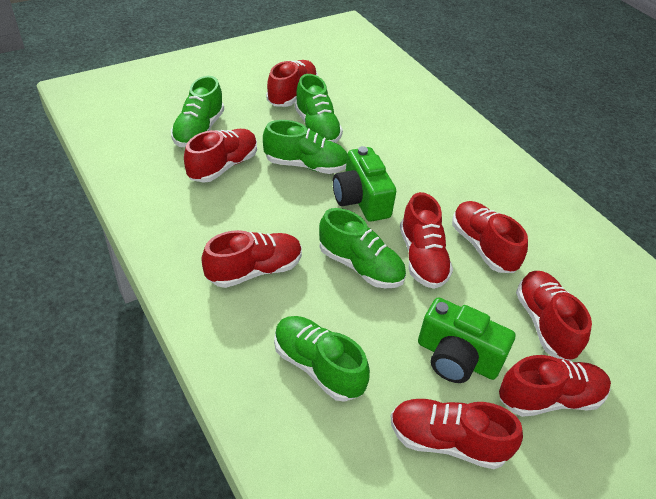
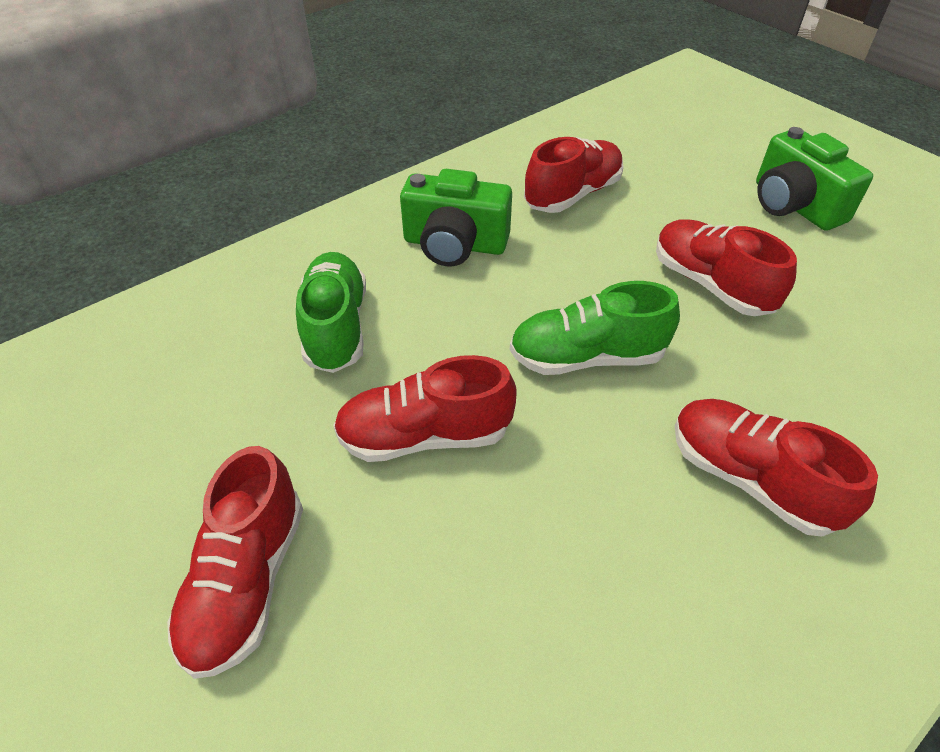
green shoe: 5 -> 2
red shoe: 8 -> 5

